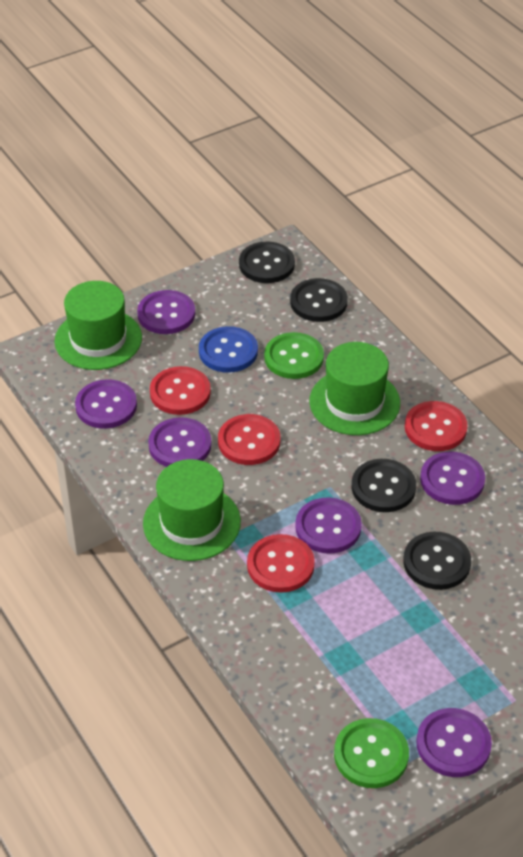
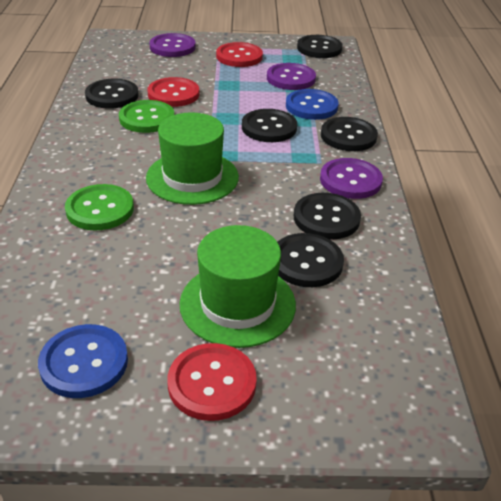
black button: 4 -> 6
blue button: 1 -> 2
green hat: 3 -> 2
purple button: 6 -> 3
red button: 4 -> 3

